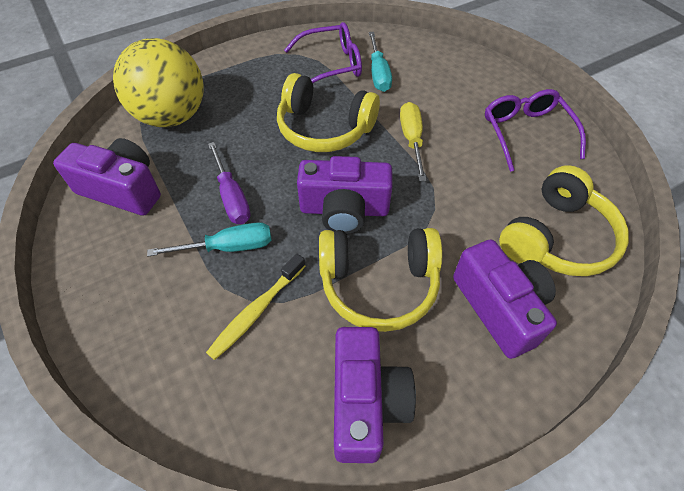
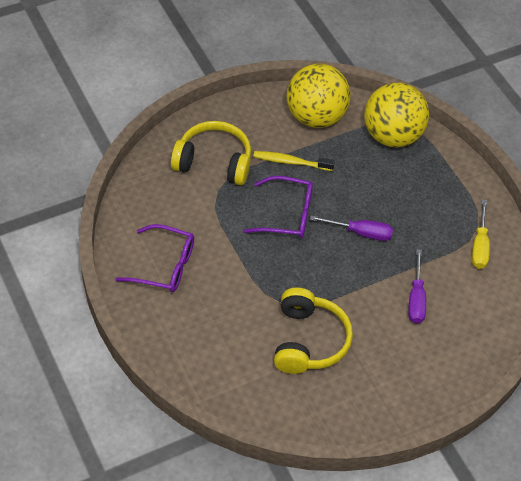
purple camera: 4 -> 0
purple screwdriver: 1 -> 2
turquoise screwdriver: 2 -> 0
yellow ball: 1 -> 2
yellow headphones: 3 -> 2

